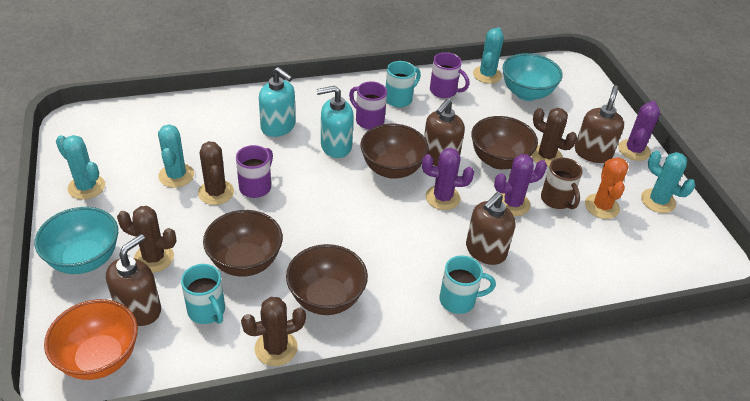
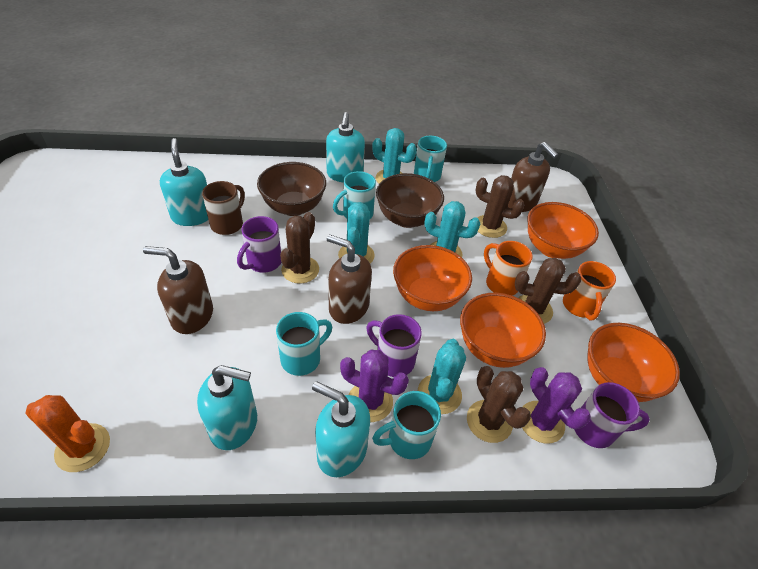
brown bowl: 4 -> 2
brown soap dispenser: 4 -> 3
orange bowl: 1 -> 4
orange mug: 0 -> 2
purple cactus: 3 -> 2
turquoise bowl: 2 -> 0
turquoise mug: 3 -> 4
turquoise soap dispenser: 2 -> 4

